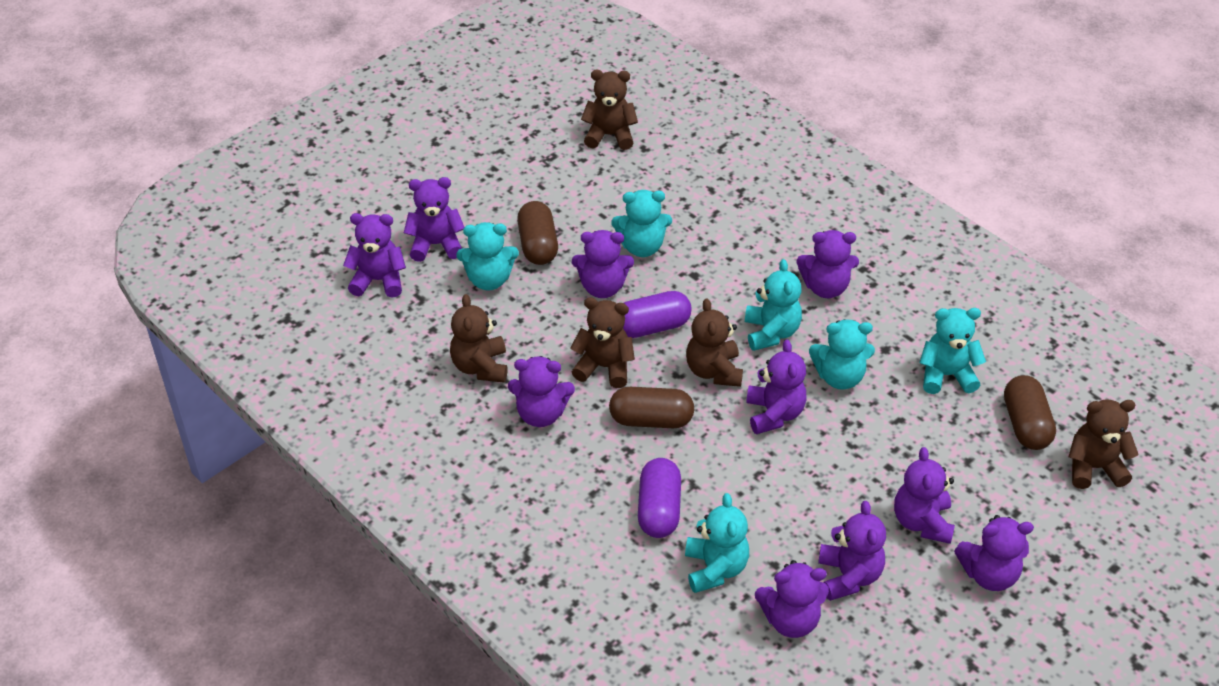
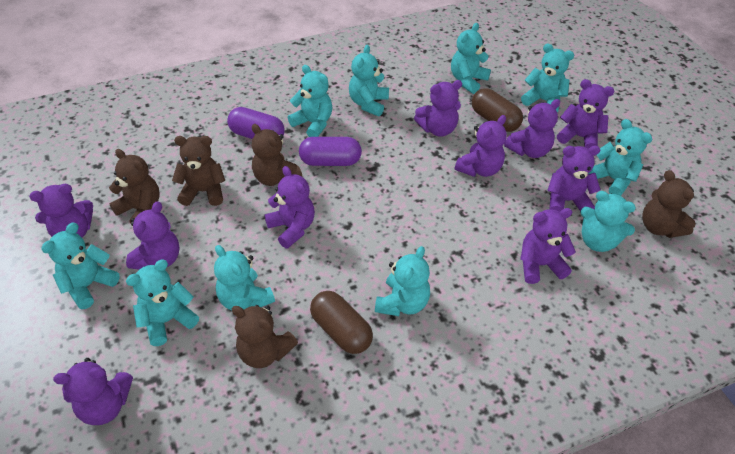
brown capsule: 3 -> 2
turquoise teddy bear: 6 -> 10

